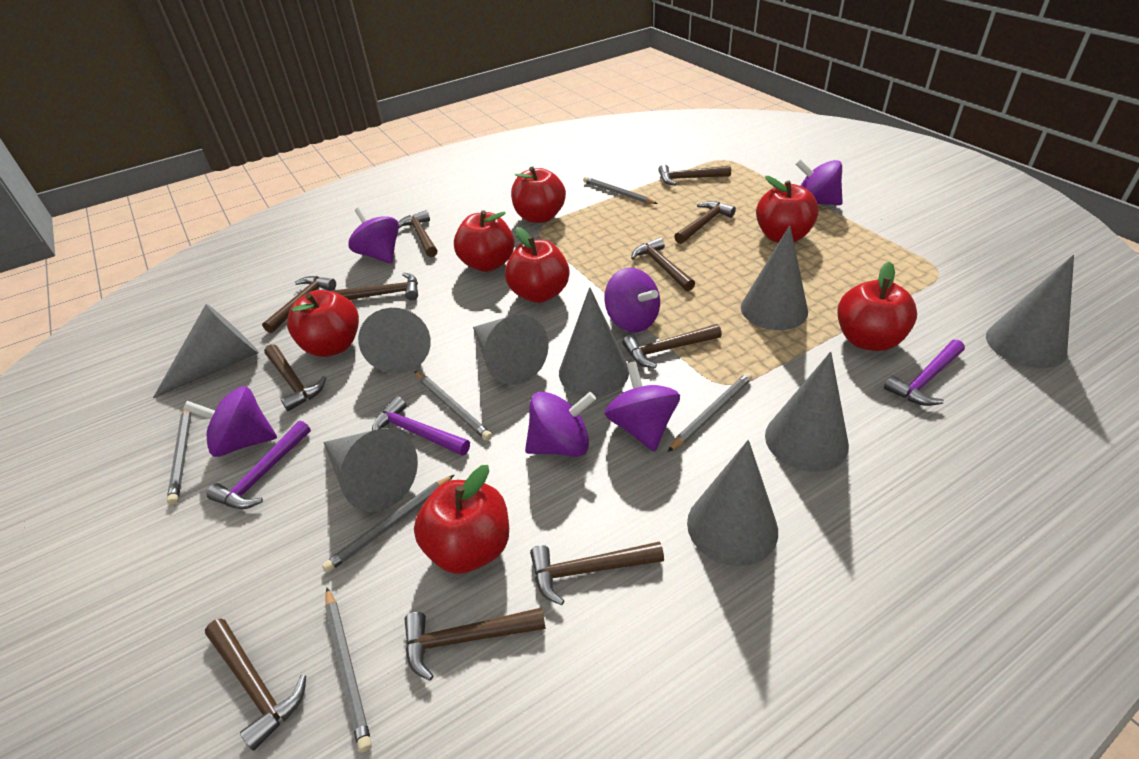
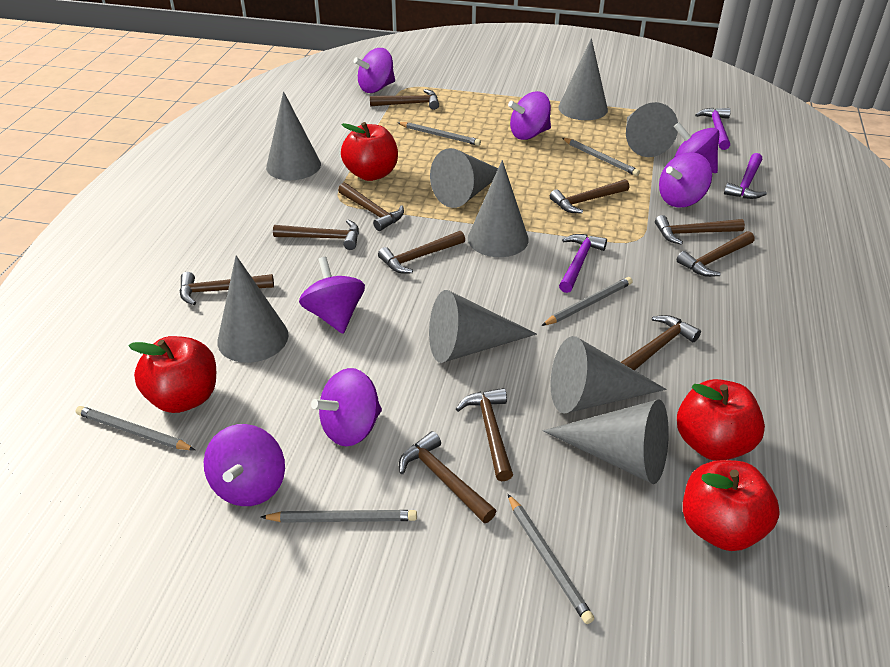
purple spinning top: 6 -> 7
red apple: 7 -> 4

